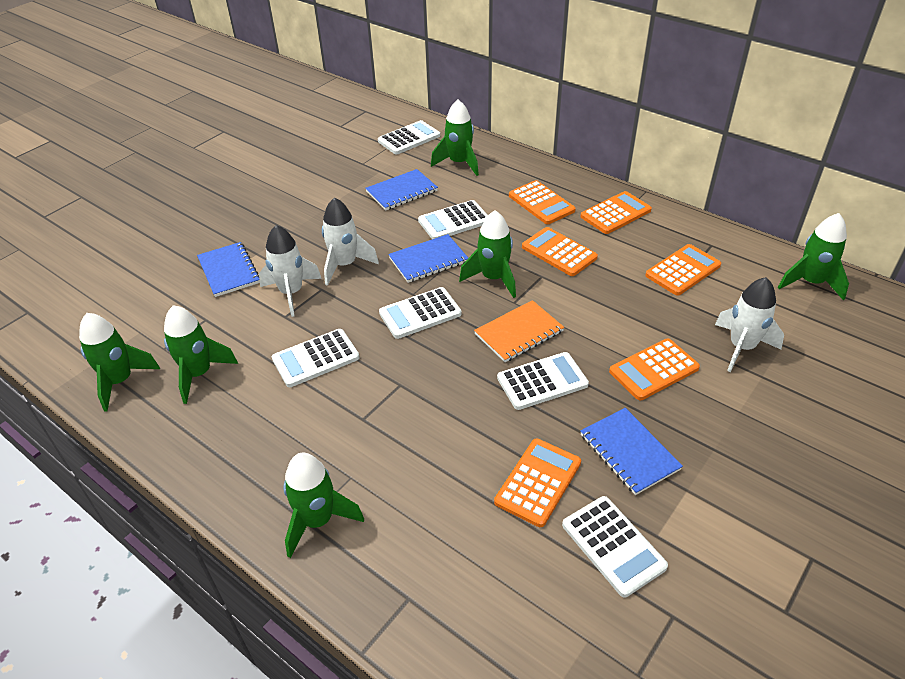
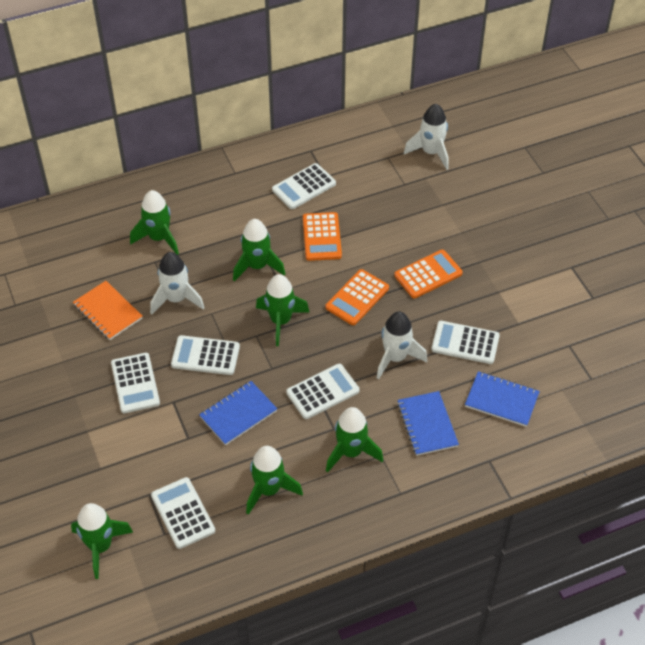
blue notebook: 4 -> 3
orange calculator: 6 -> 3

